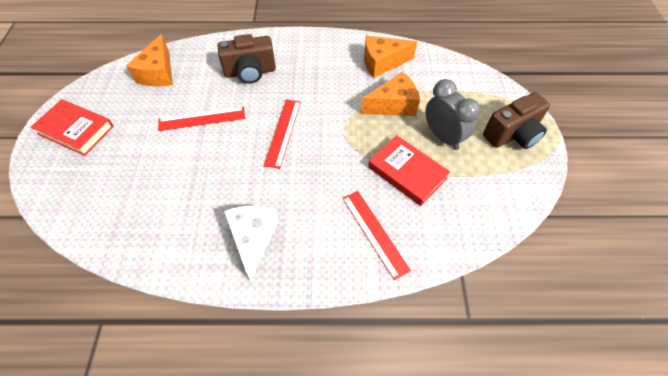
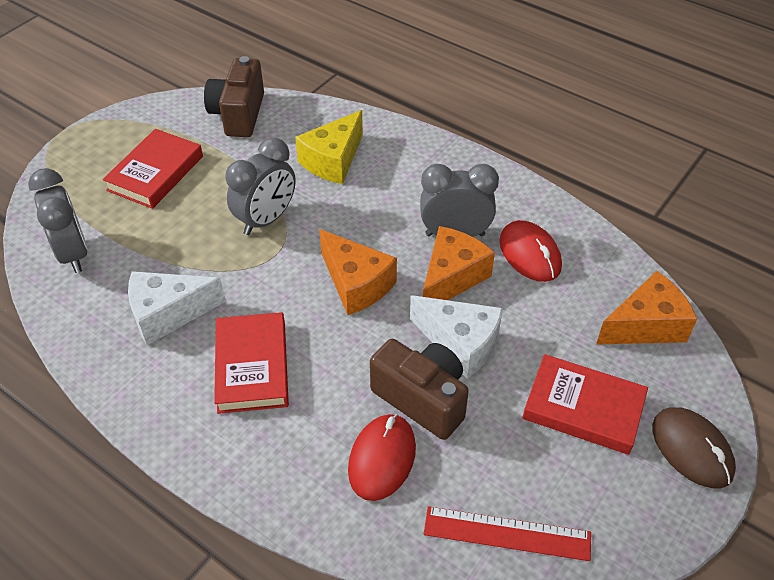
brown mouse: 0 -> 1
grey clock: 1 -> 3
red book: 2 -> 3
red mouse: 0 -> 2
red ruler: 3 -> 1
white cheese: 1 -> 2
yellow cheese: 0 -> 1

